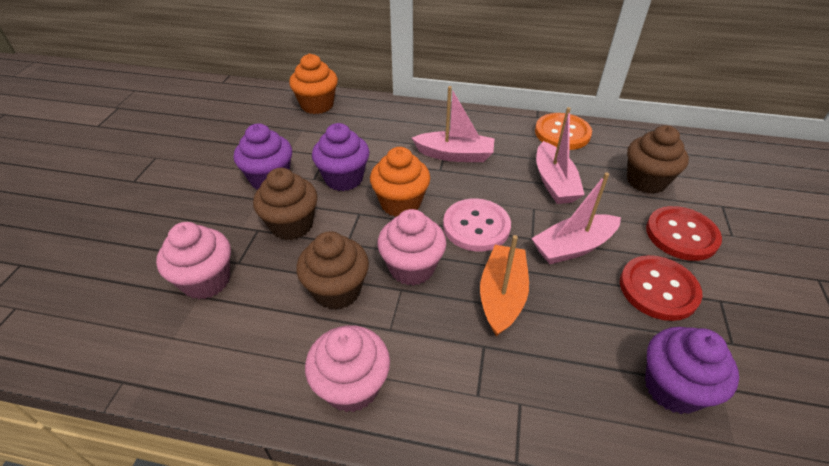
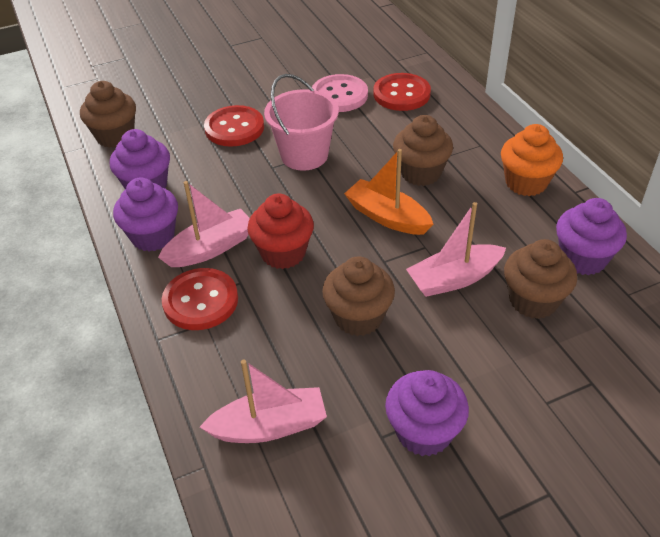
brown cupcake: 3 -> 4
orange button: 1 -> 0
orange cupcake: 2 -> 1
pink bucket: 0 -> 1
pink cupcake: 3 -> 0
purple cupcake: 3 -> 4
red button: 2 -> 3
red cupcake: 0 -> 1

